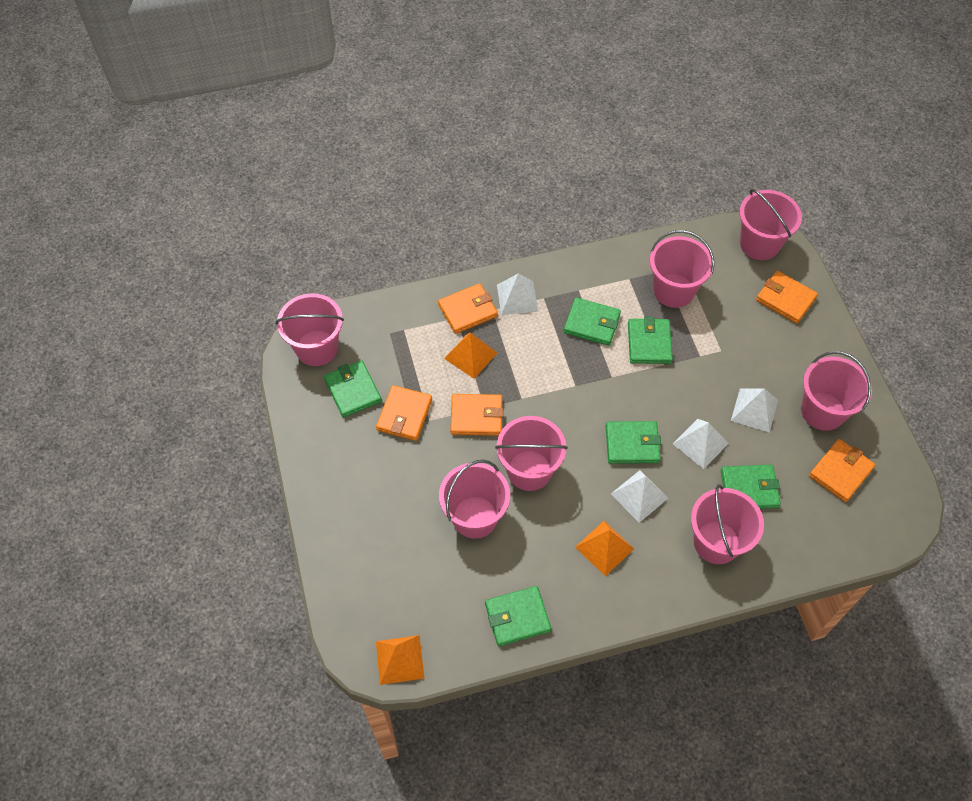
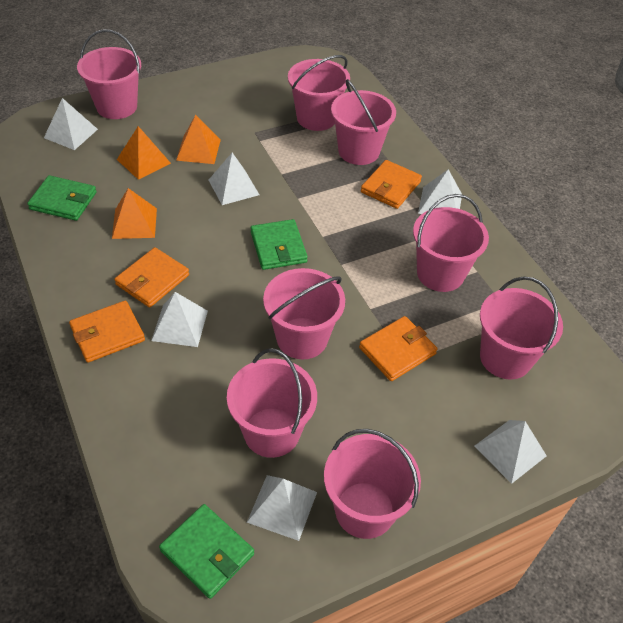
green wallet: 6 -> 3
orange wallet: 5 -> 4
pink bucket: 7 -> 8
white pyramid: 4 -> 6

